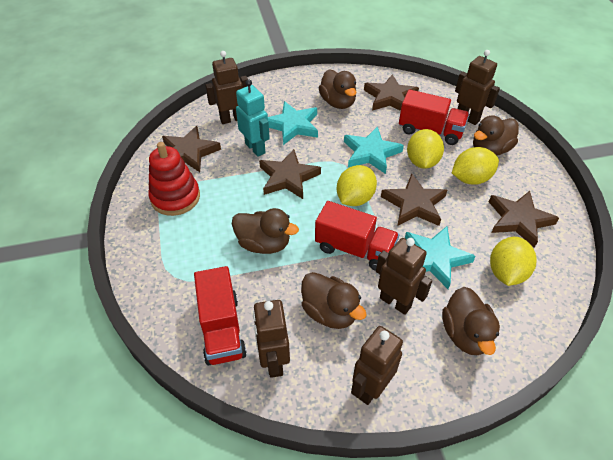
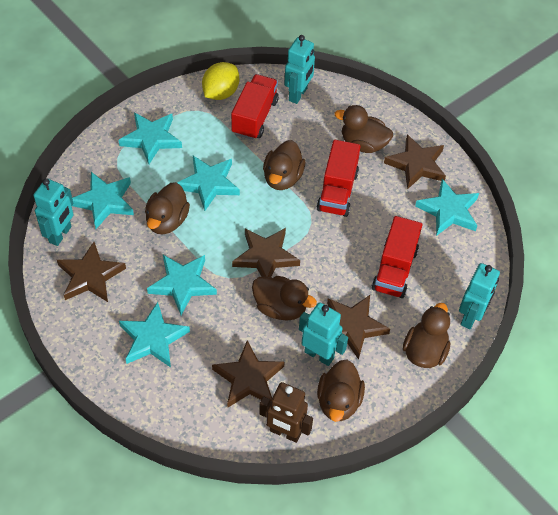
brown duck: 5 -> 6
brown robot: 5 -> 1
red stacking toy: 1 -> 0
turquoise robot: 1 -> 4
turquoise star: 3 -> 6
yellow lemon: 4 -> 1

